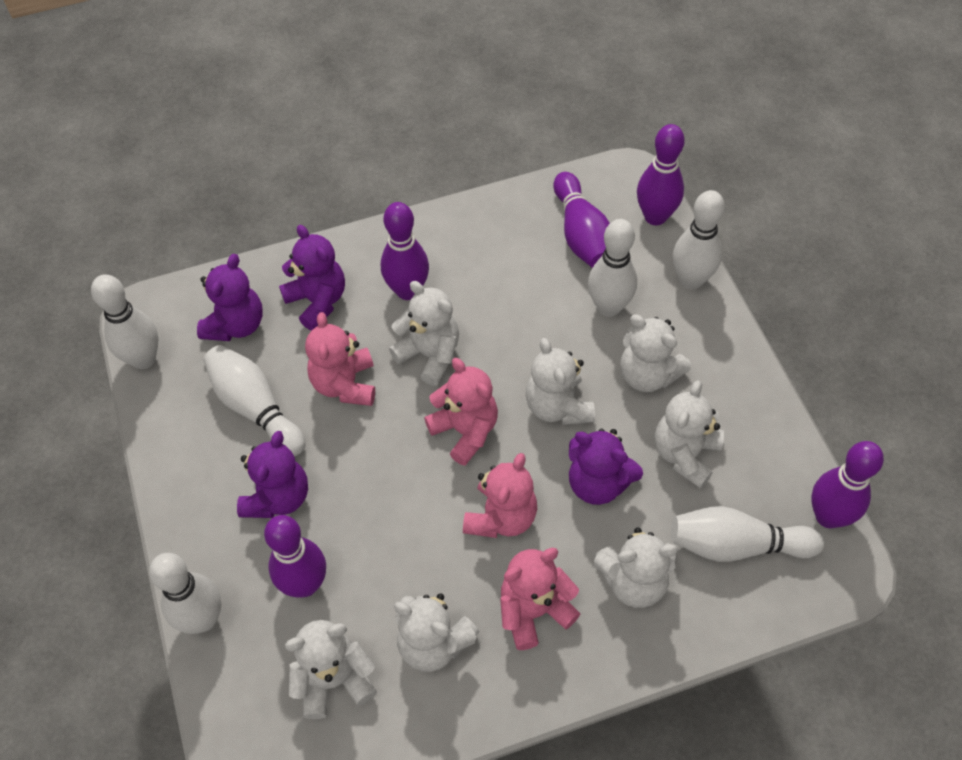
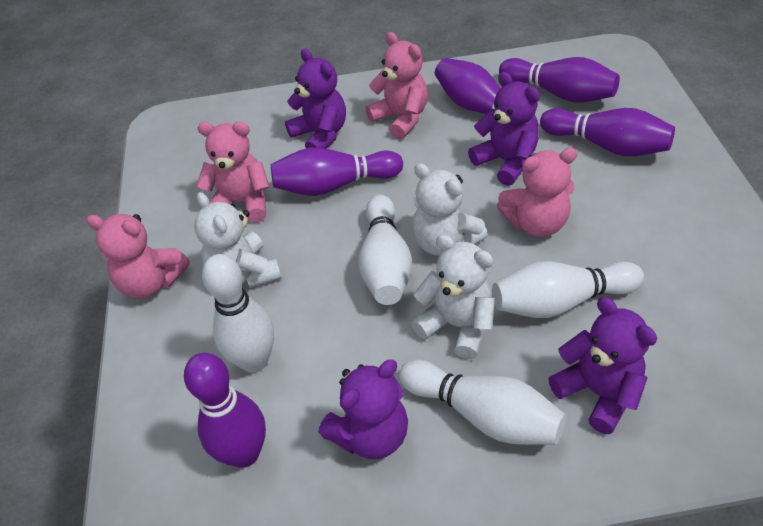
white bowling pin: 6 -> 4
white teddy bear: 7 -> 3

